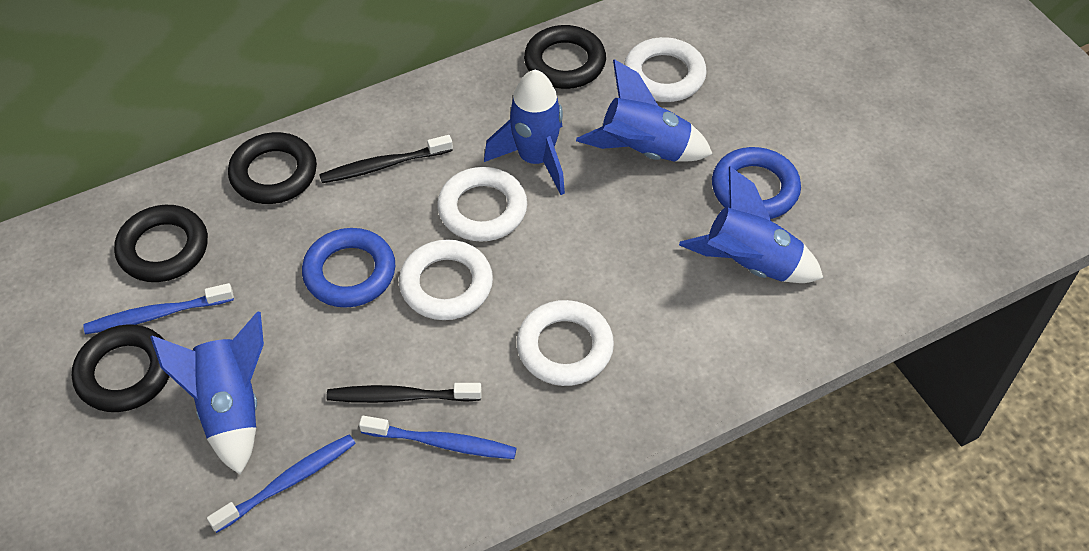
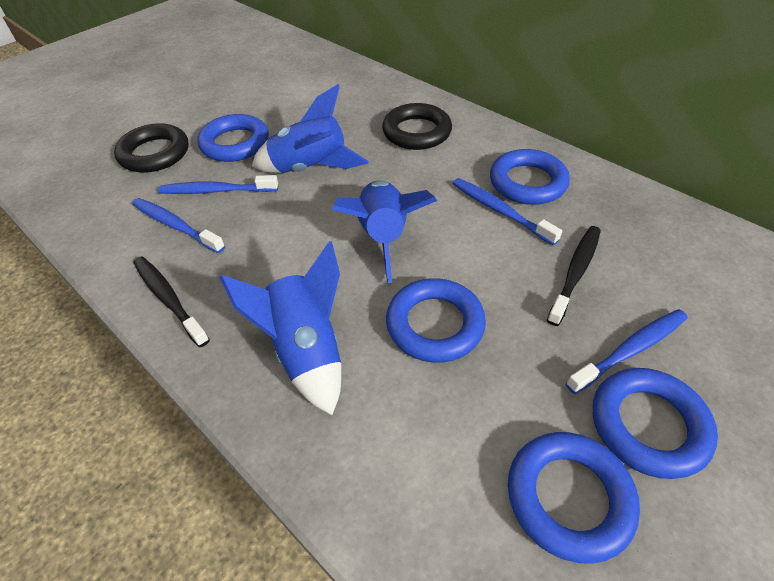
black ring: 4 -> 2
blue ring: 2 -> 5
blue rocket: 4 -> 3
blue toothbrush: 3 -> 4
white ring: 4 -> 0

